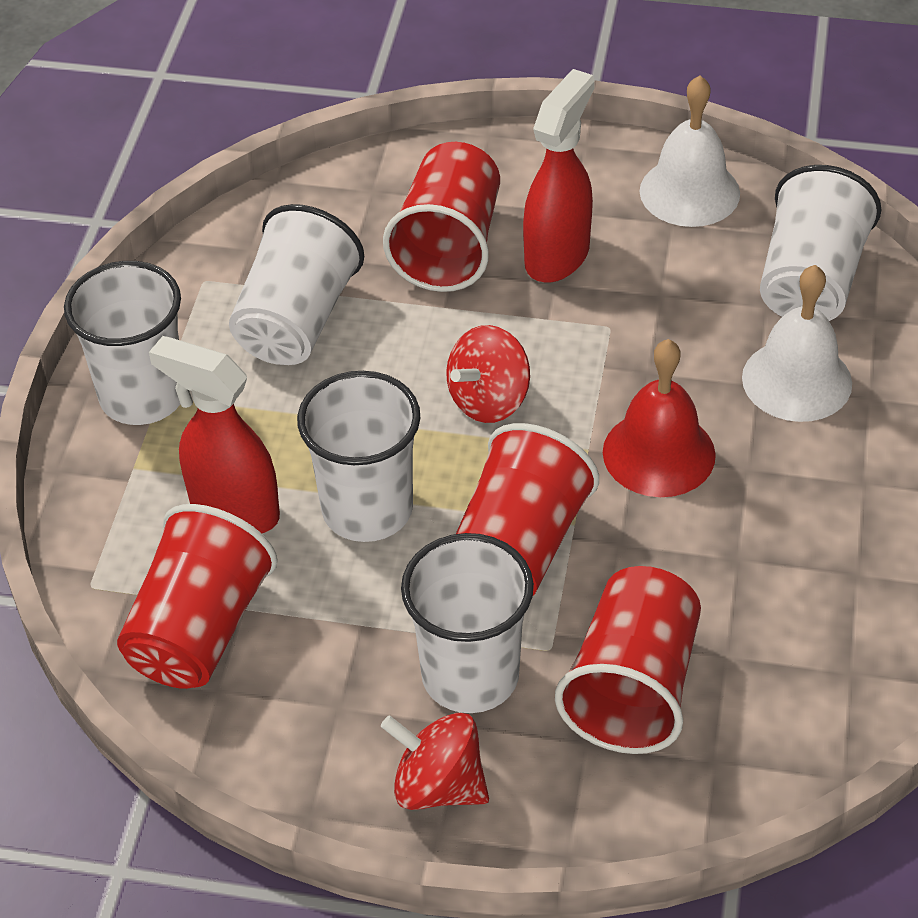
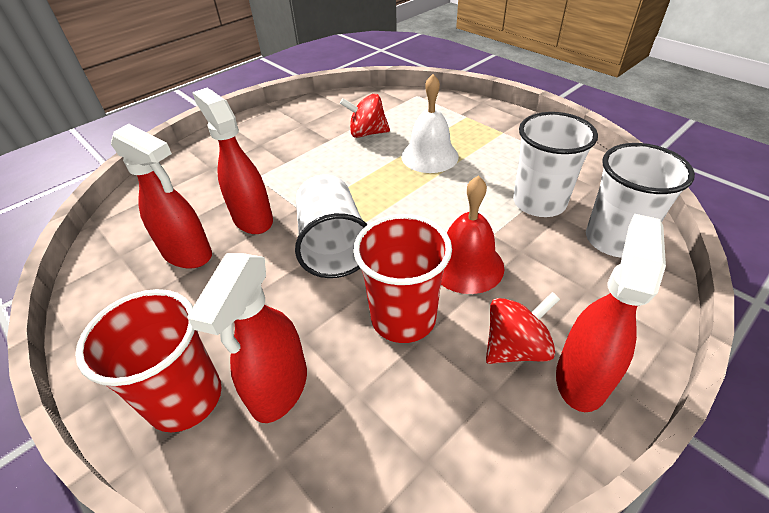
red cup: 4 -> 2
red spray bottle: 2 -> 4
white bell: 2 -> 1
white cup: 5 -> 3

